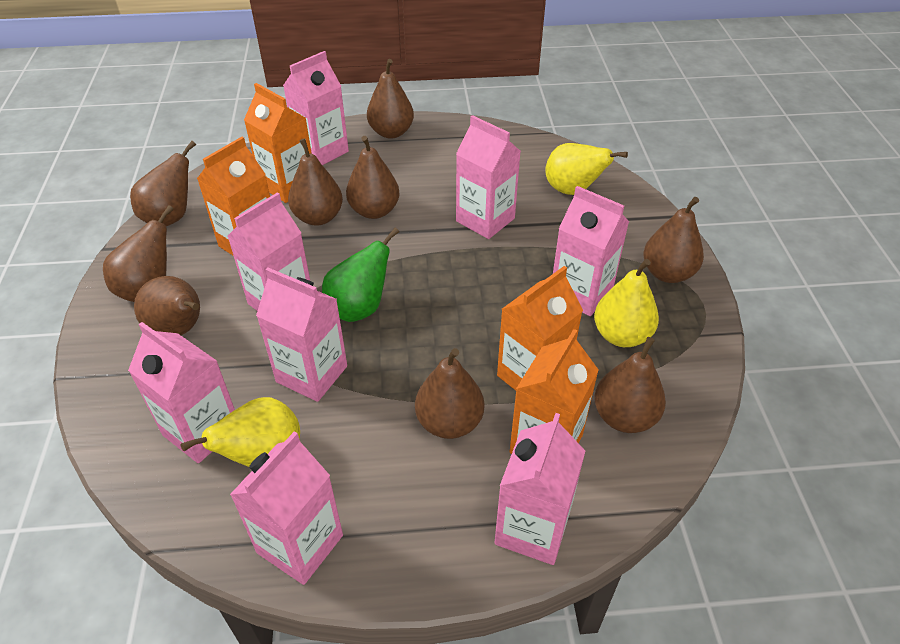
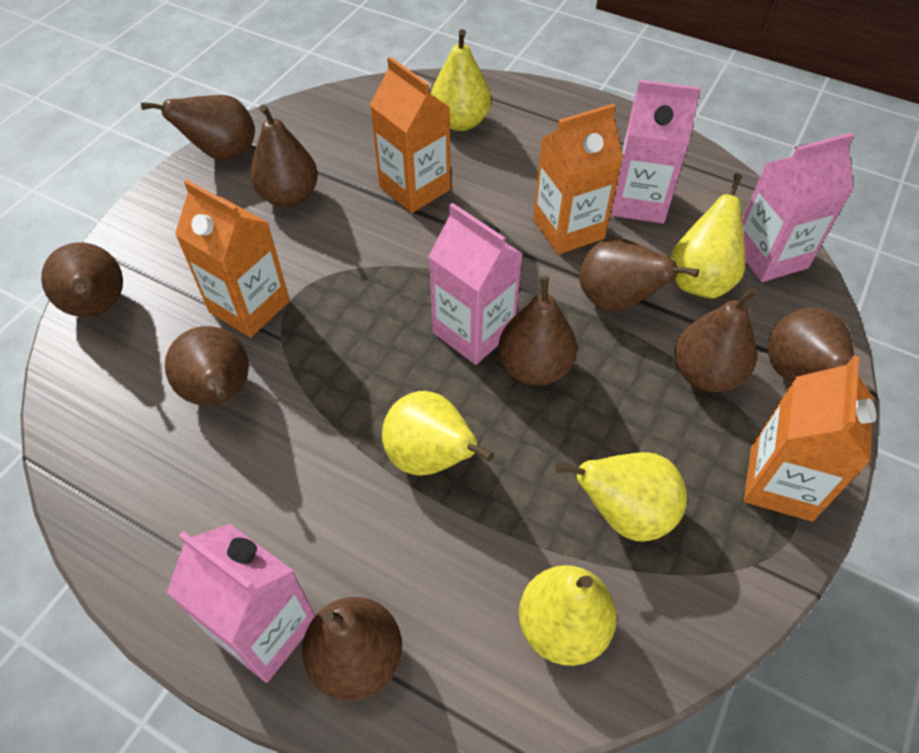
green pear: 1 -> 0
pink carton: 8 -> 4
yellow pear: 3 -> 5

